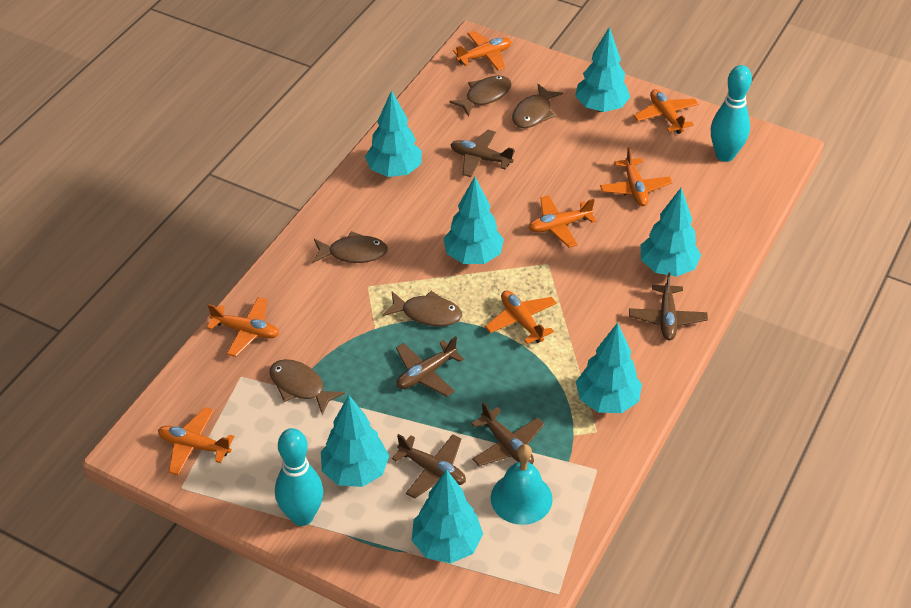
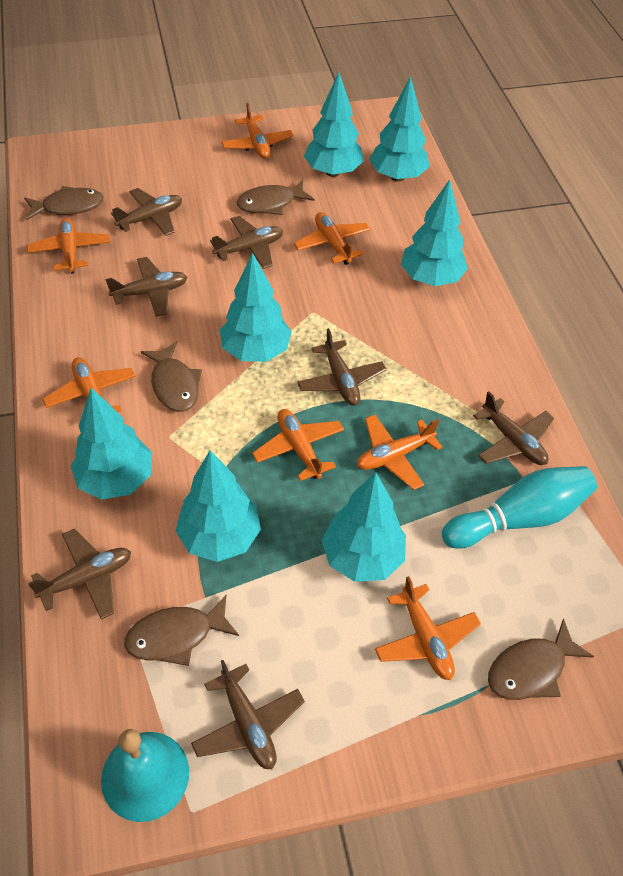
brown plane: 5 -> 7
turquoise bowling pin: 2 -> 1

